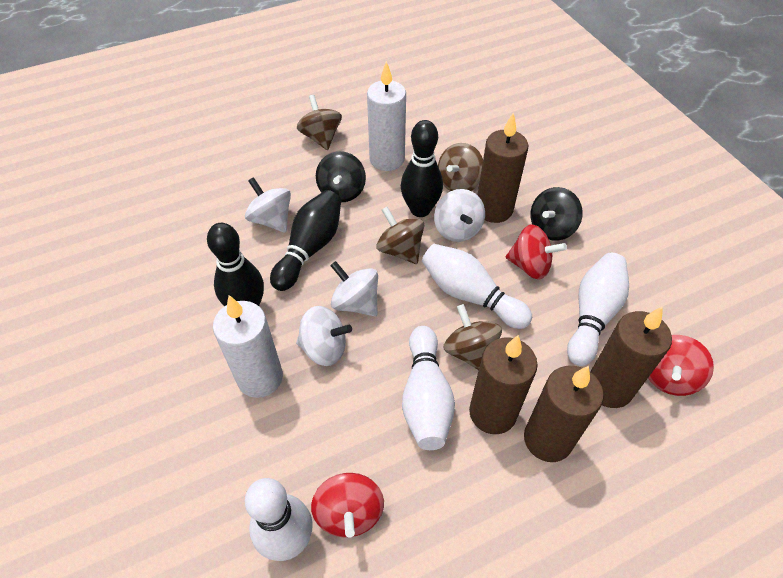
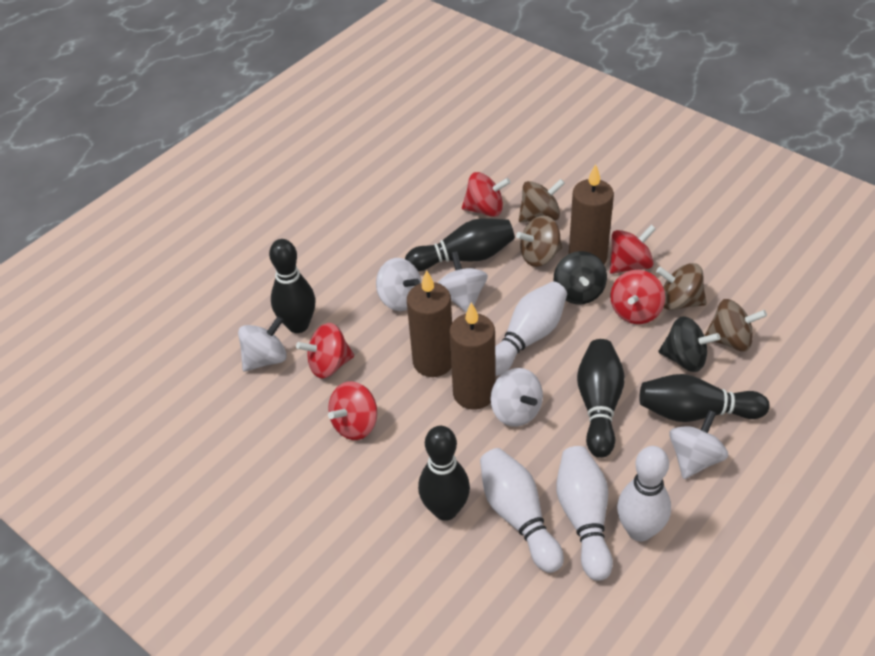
black bowling pin: 3 -> 5
brown candle: 4 -> 3
red spinning top: 3 -> 5
white candle: 2 -> 0
white spinning top: 4 -> 5

